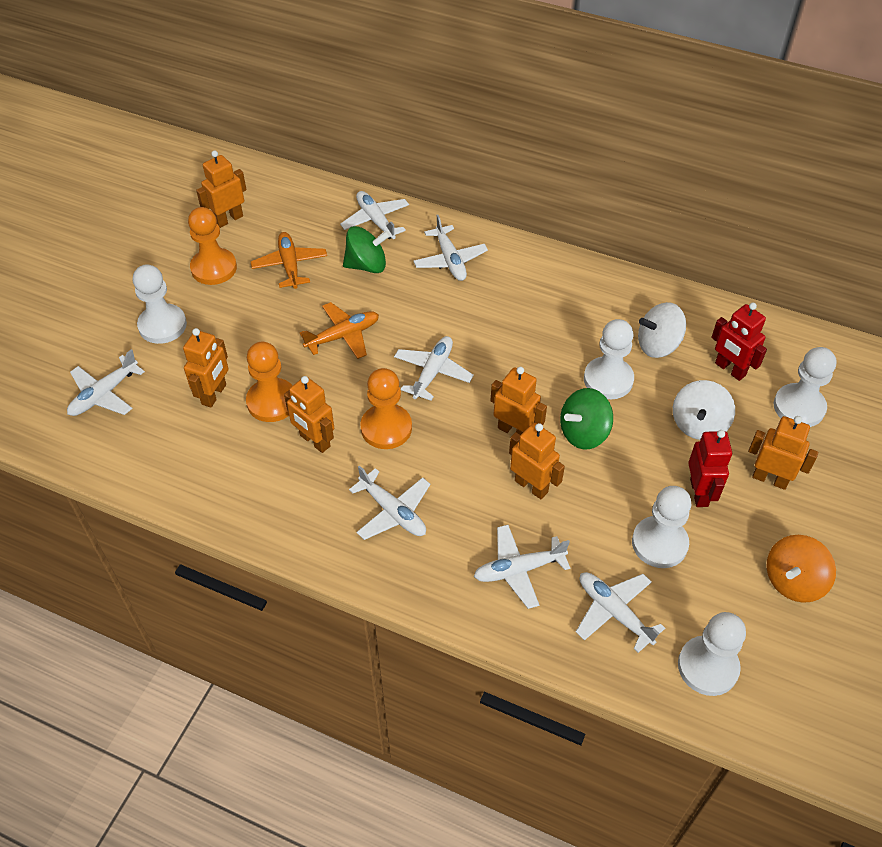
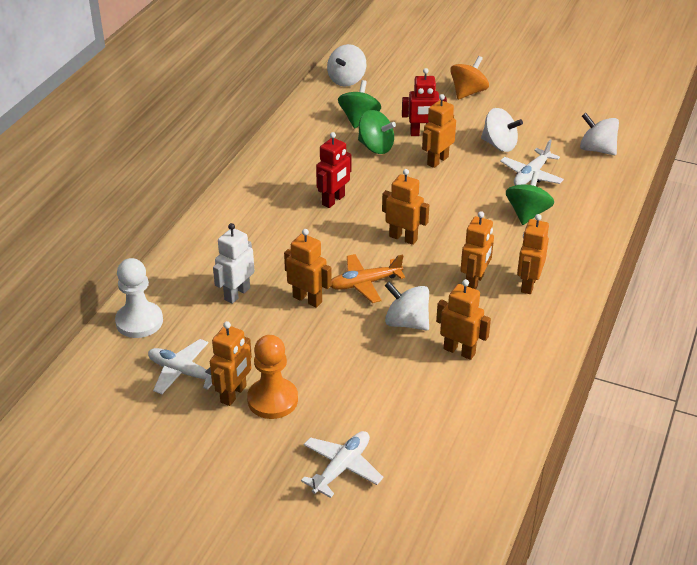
green spinning top: 2 -> 3
orange pawn: 3 -> 1
orange plane: 2 -> 1
orange robot: 6 -> 7
white pawn: 5 -> 1
white plane: 7 -> 3
white robot: 0 -> 1
white spinning top: 2 -> 4

